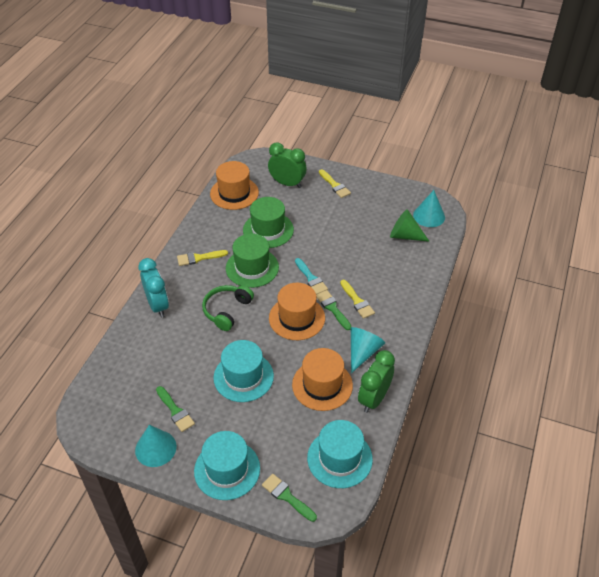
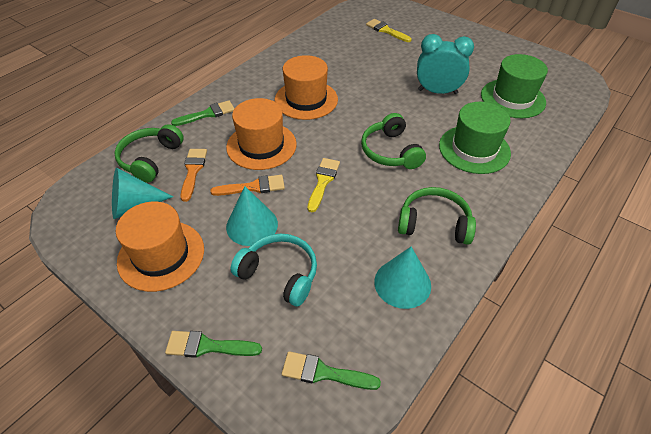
green clock: 2 -> 0
green cone: 1 -> 0
green headphones: 1 -> 3
orange brush: 0 -> 2
turquoise brush: 1 -> 0
turquoise hat: 3 -> 0
turquoise headphones: 0 -> 1
yellow brush: 3 -> 2

